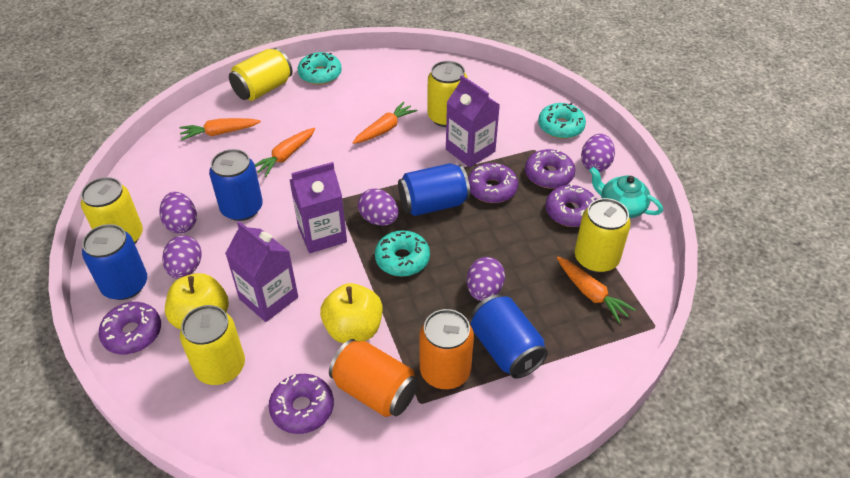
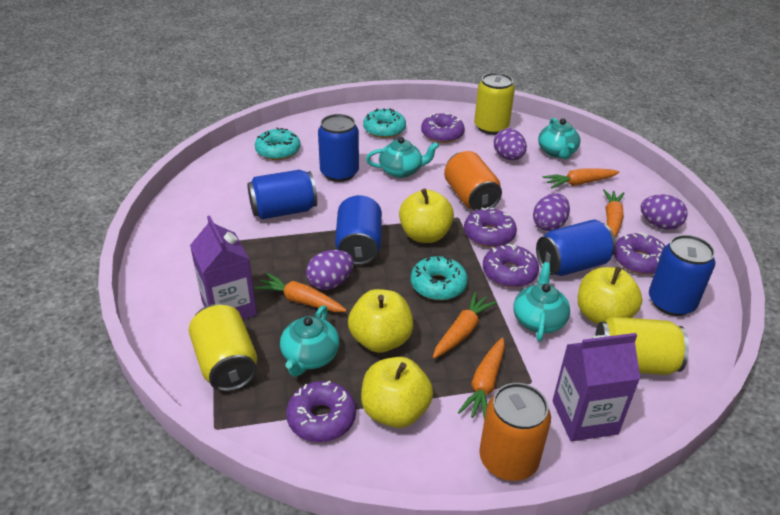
blue can: 4 -> 5
orange carrot: 4 -> 5
purple carton: 3 -> 2
purple egg: 5 -> 4
turquoise teapot: 1 -> 4
yellow apple: 2 -> 4
yellow can: 5 -> 3

